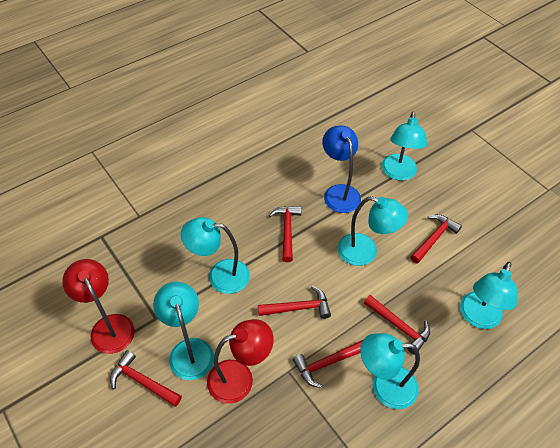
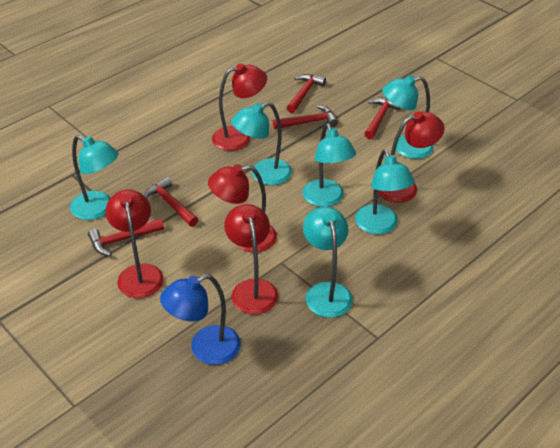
red hammer: 6 -> 5
red lamp: 2 -> 5

